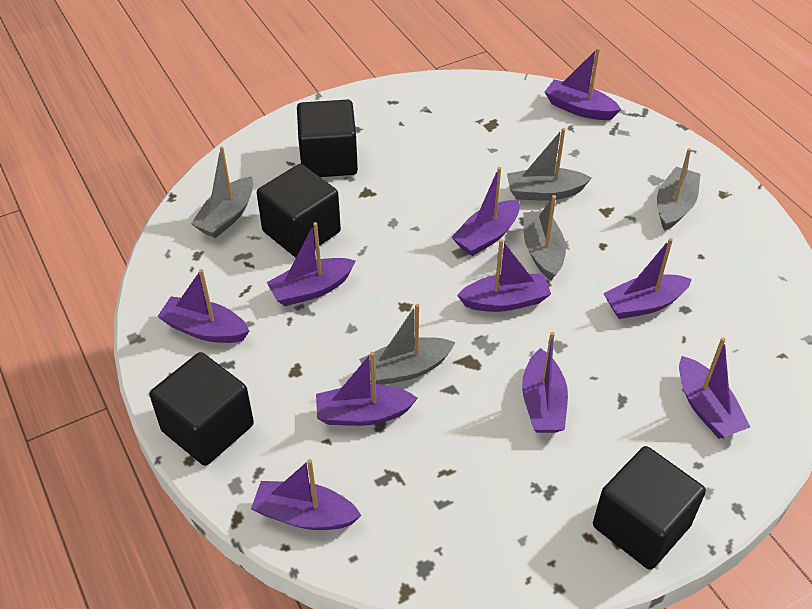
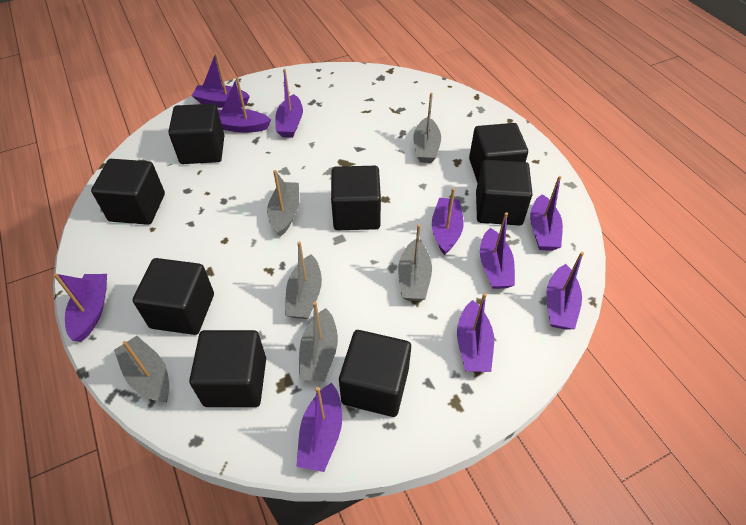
black cube: 4 -> 8
grey boat: 5 -> 6

